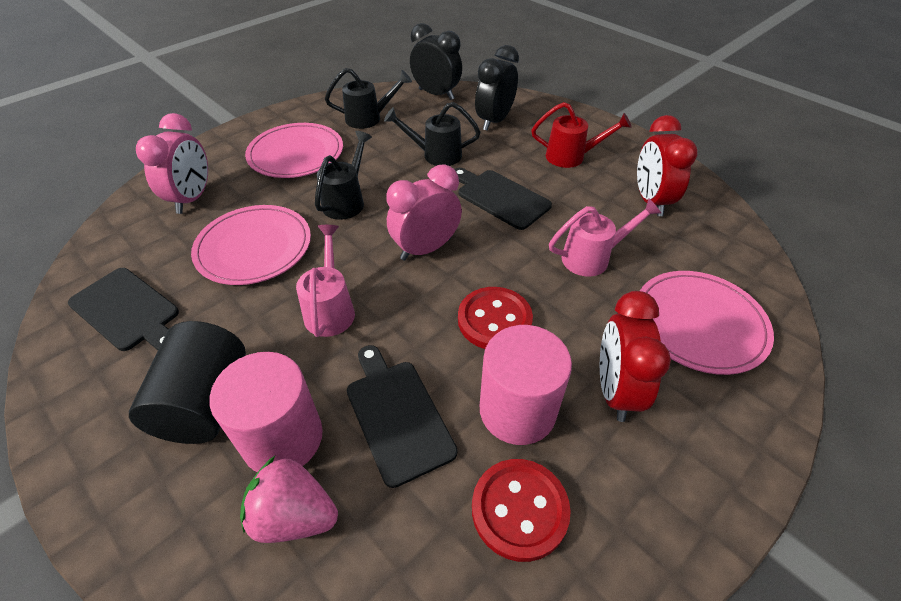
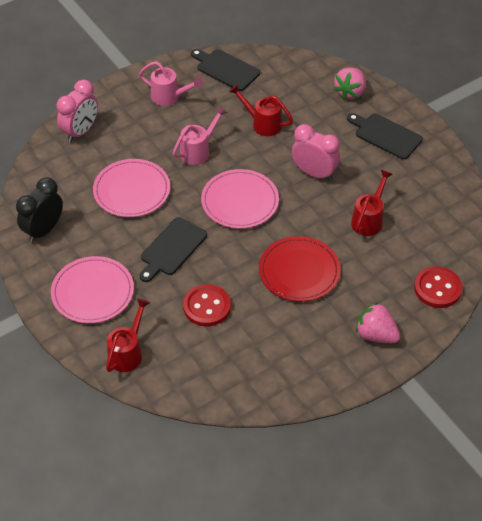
black clock: 2 -> 1
black cylinder: 1 -> 0
black watering can: 3 -> 0
pink cylinder: 2 -> 0
pink strawberry: 1 -> 2
red clock: 2 -> 0
red plate: 0 -> 1
red watering can: 1 -> 3

